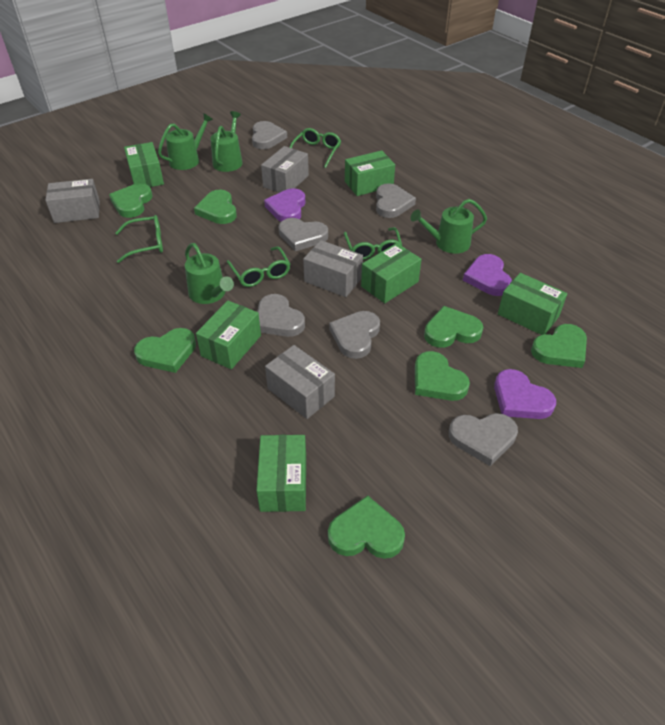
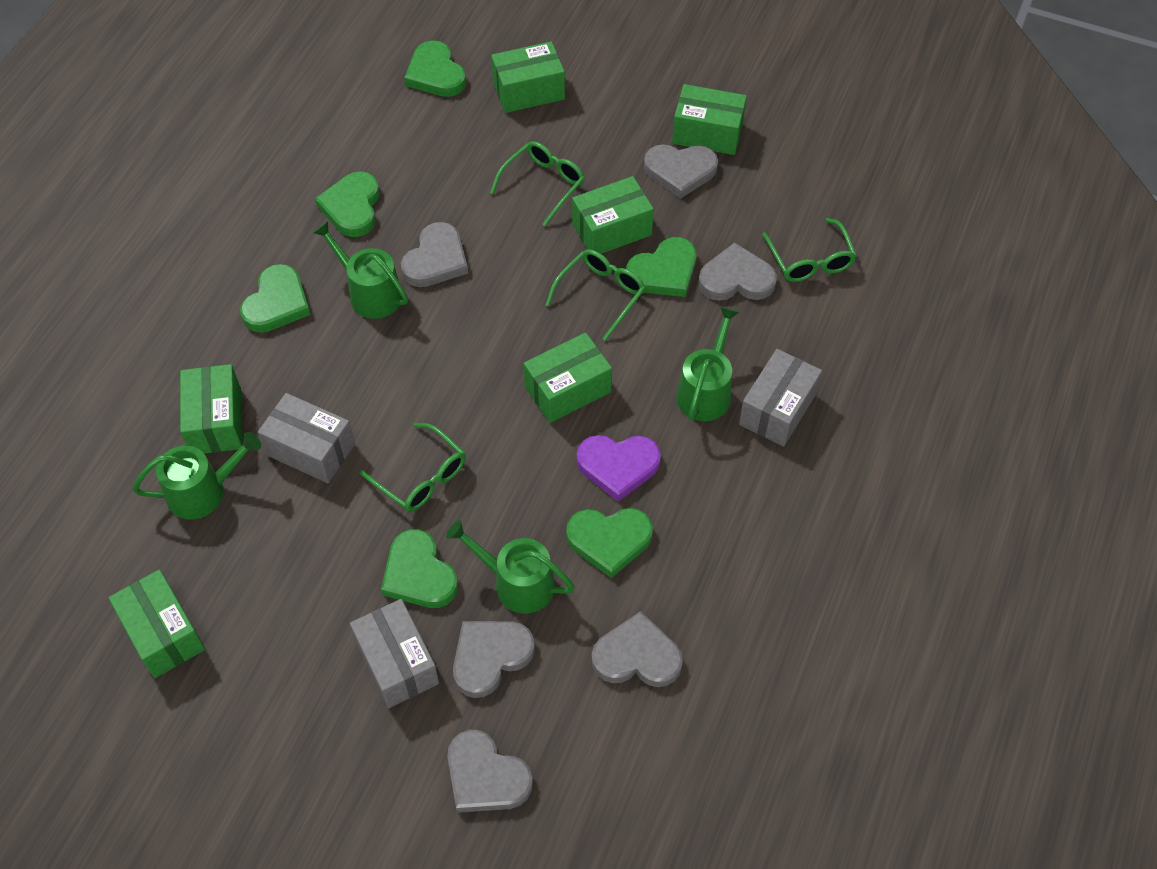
green heart: 7 -> 6
grey box: 4 -> 3
purple heart: 3 -> 1

